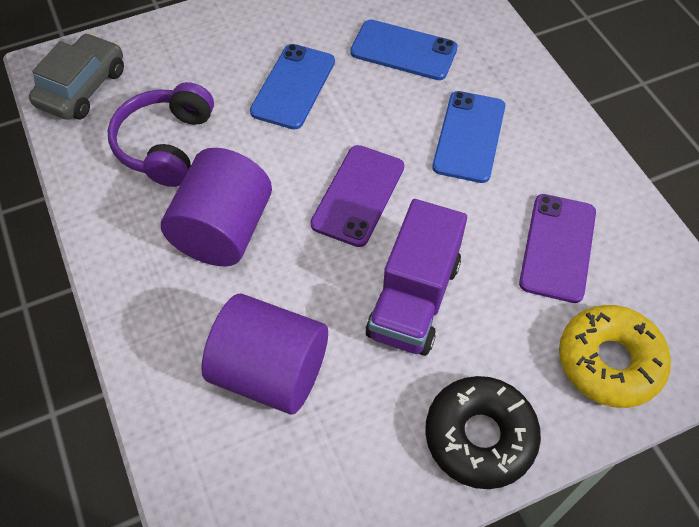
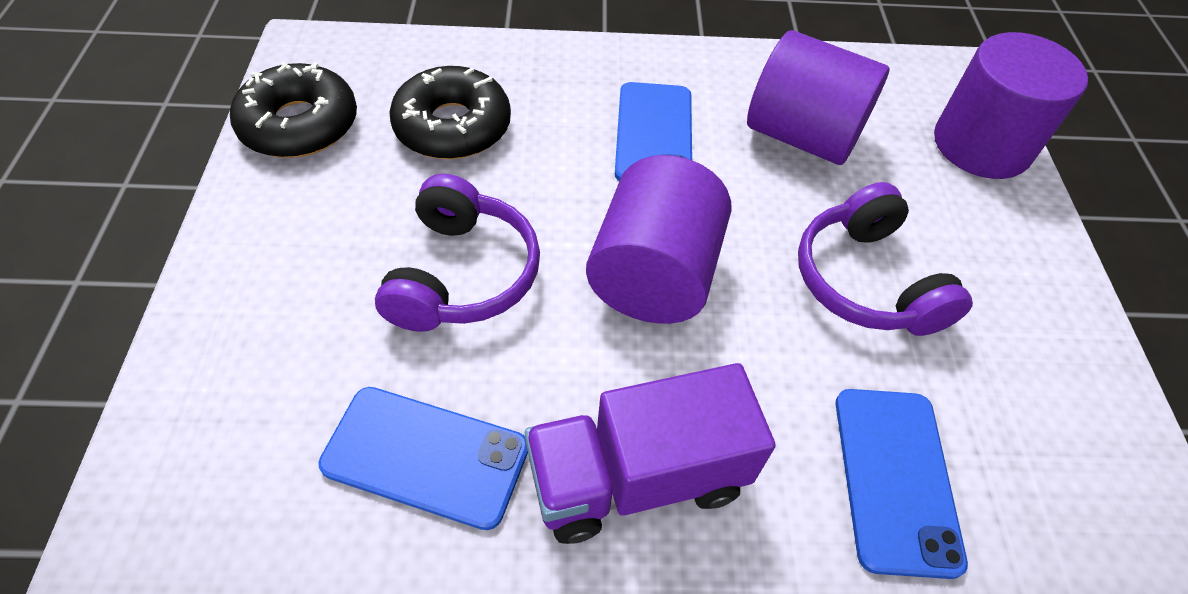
black donut: 1 -> 2
grey car: 1 -> 0
purple cylinder: 2 -> 3
purple headphones: 1 -> 2
purple phone: 2 -> 0
yellow donut: 1 -> 0

